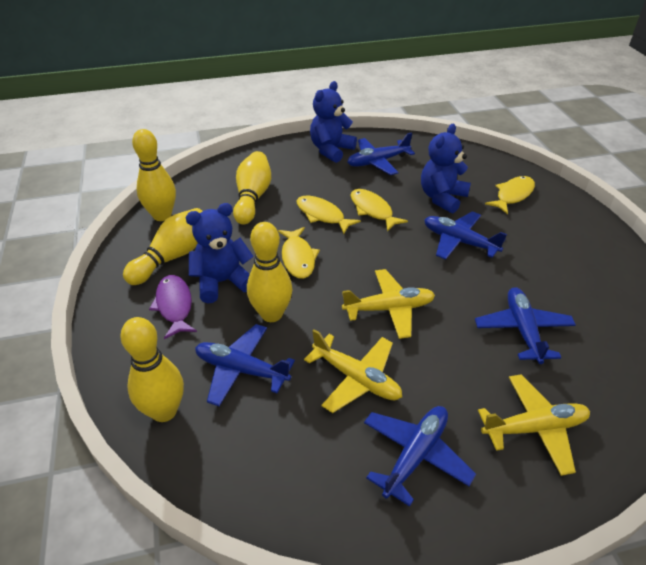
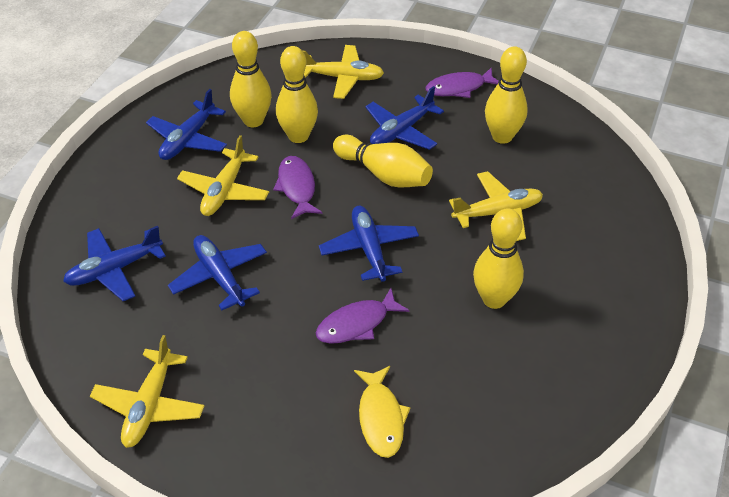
blue teddy bear: 3 -> 0
purple fish: 1 -> 3
yellow fish: 4 -> 1
yellow plane: 3 -> 4

